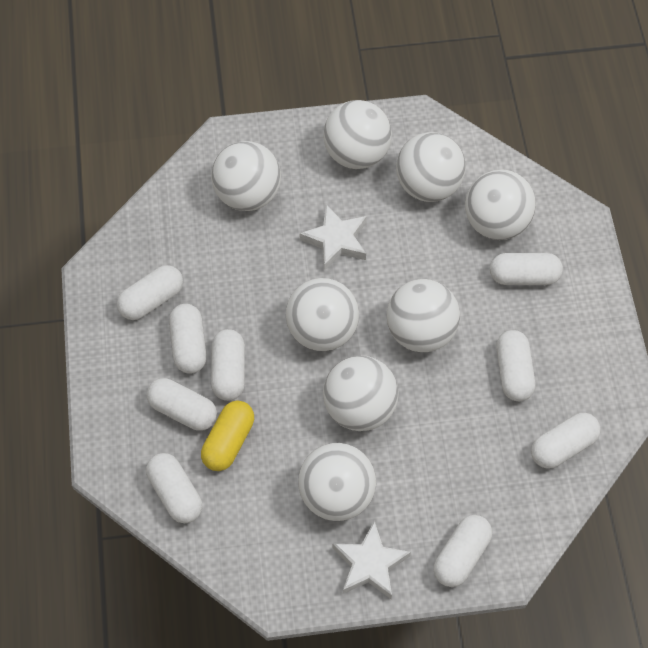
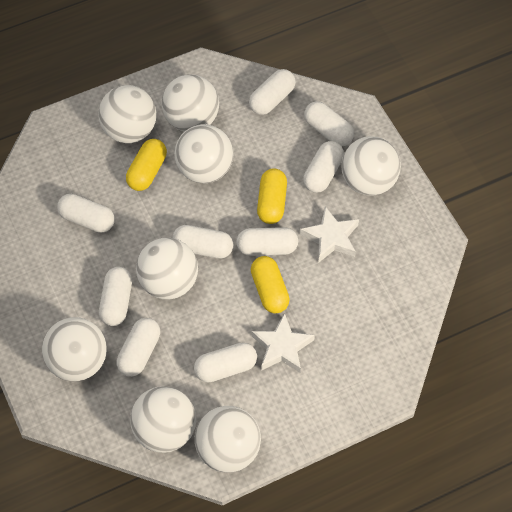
yellow capsule: 1 -> 3

